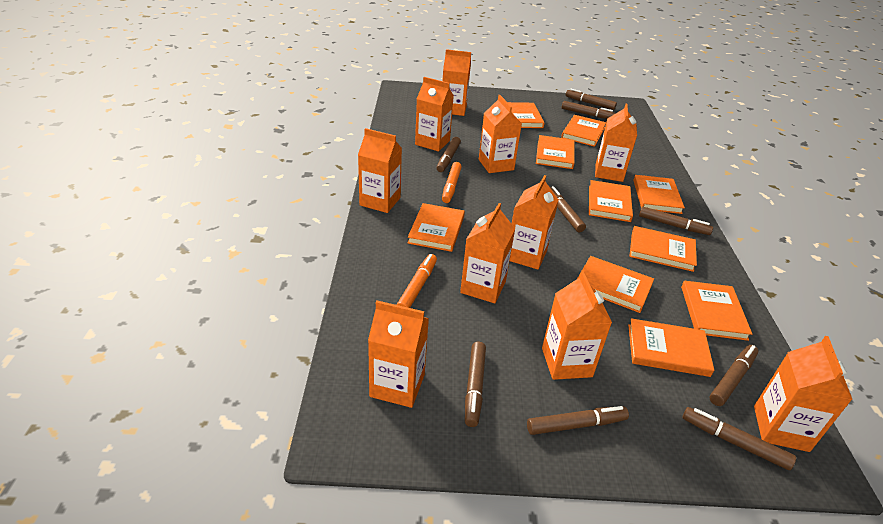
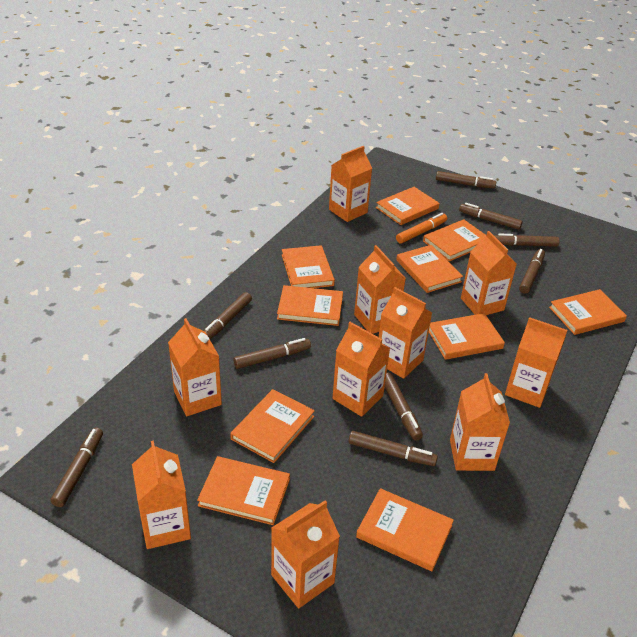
orange marker: 2 -> 1

